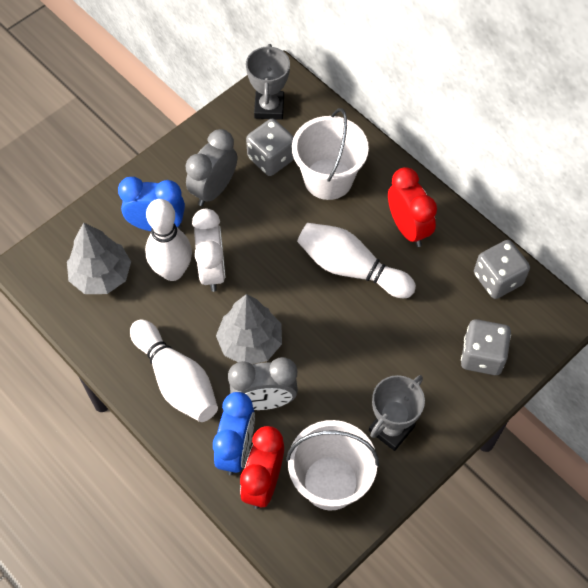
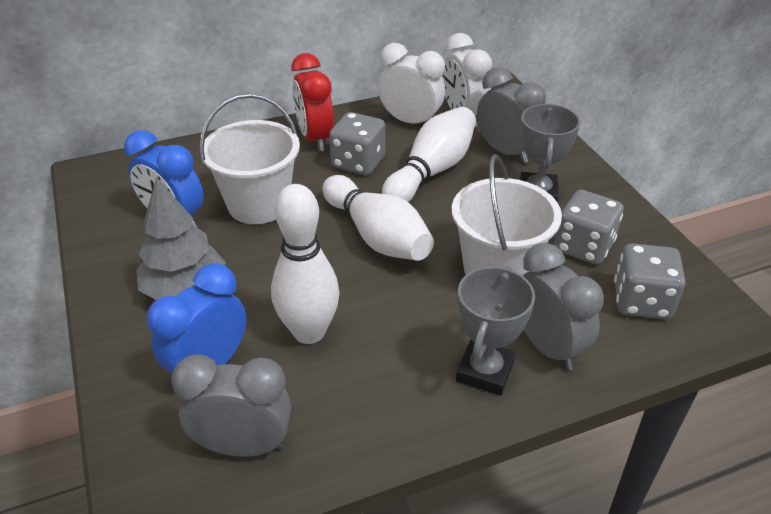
grey clock: 2 -> 3
grey tree: 2 -> 1
red clock: 2 -> 1
white clock: 1 -> 2

